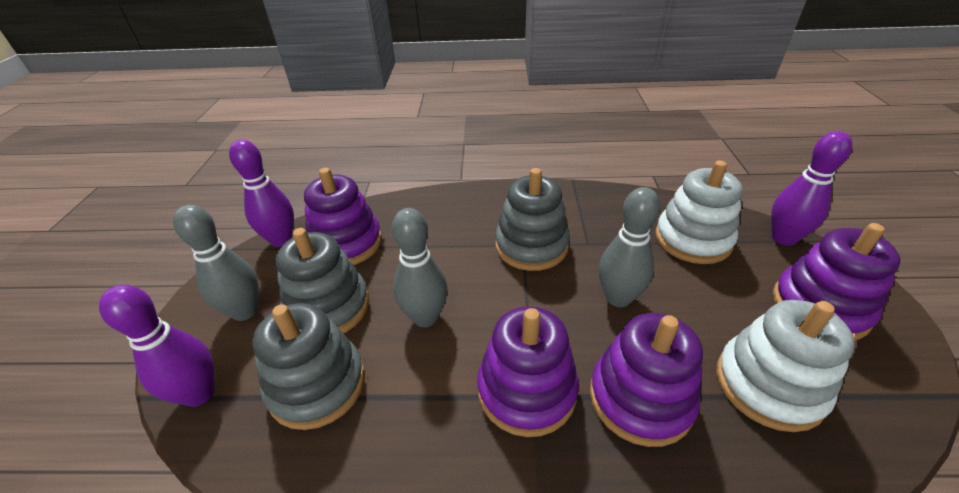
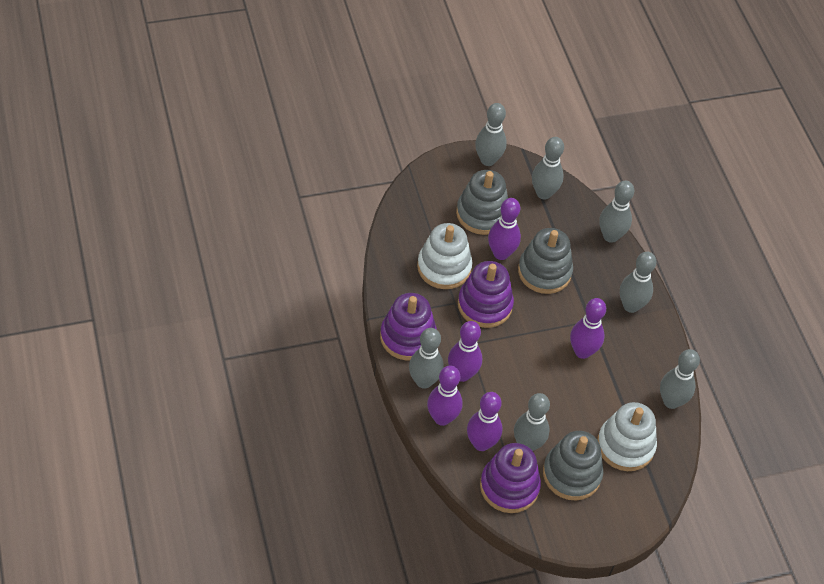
grey bowling pin: 3 -> 7
purple bowling pin: 3 -> 5
purple stacking toy: 4 -> 3

